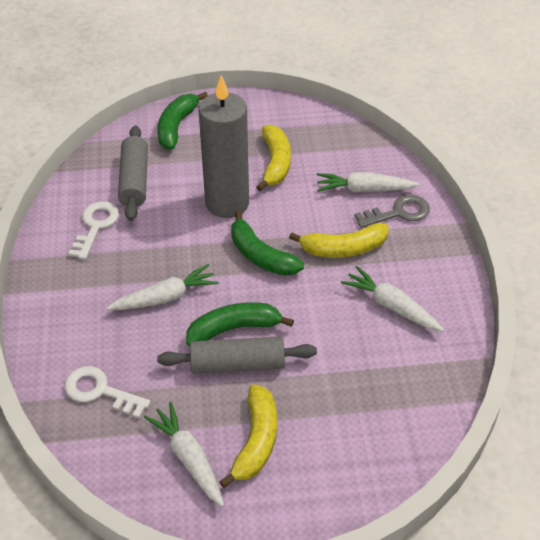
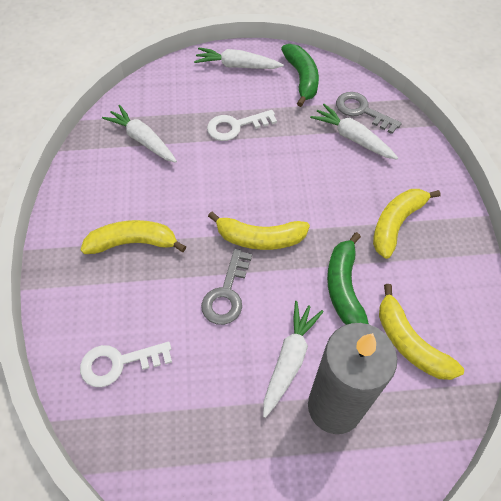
green banana: 3 -> 2
grey key: 1 -> 2
grey rolling pin: 2 -> 0
yellow banana: 3 -> 4

